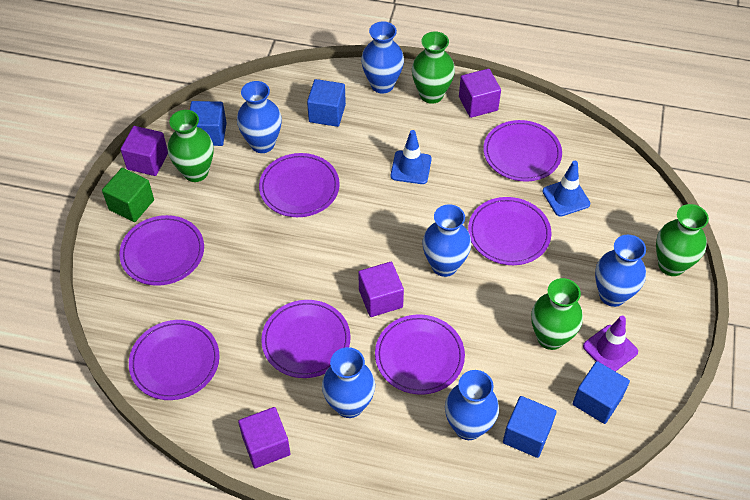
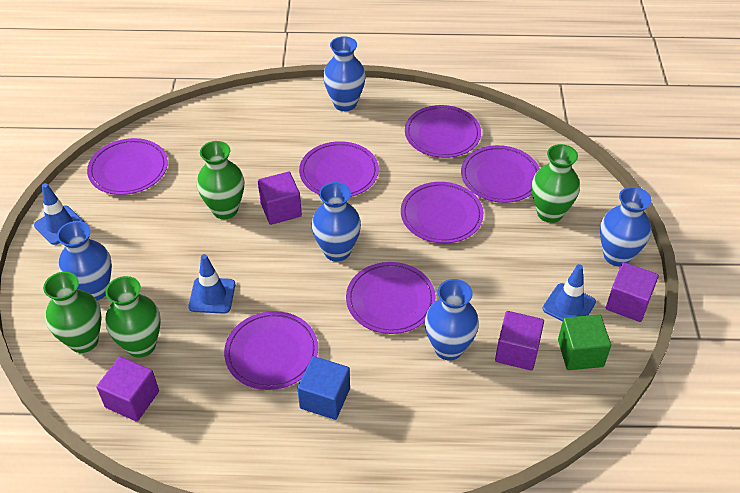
blue cube: 4 -> 1
blue traffic cone: 2 -> 3
blue vase: 6 -> 5
purple traffic cone: 1 -> 0

